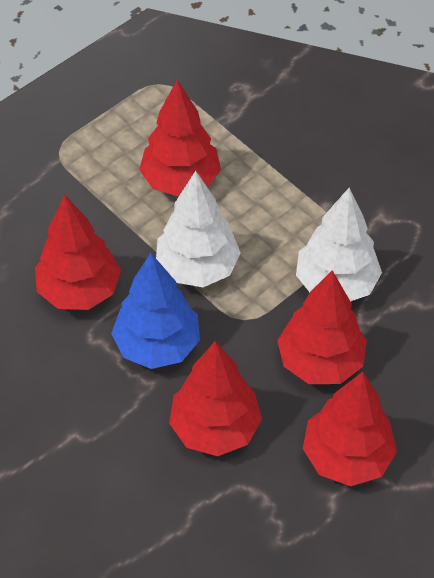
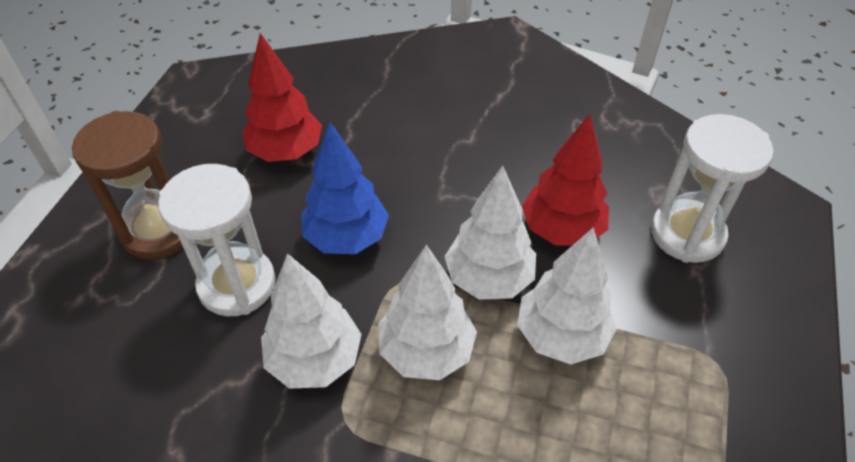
brown hourglass: 0 -> 1
red tree: 5 -> 2
white hourglass: 0 -> 2
white tree: 2 -> 4

